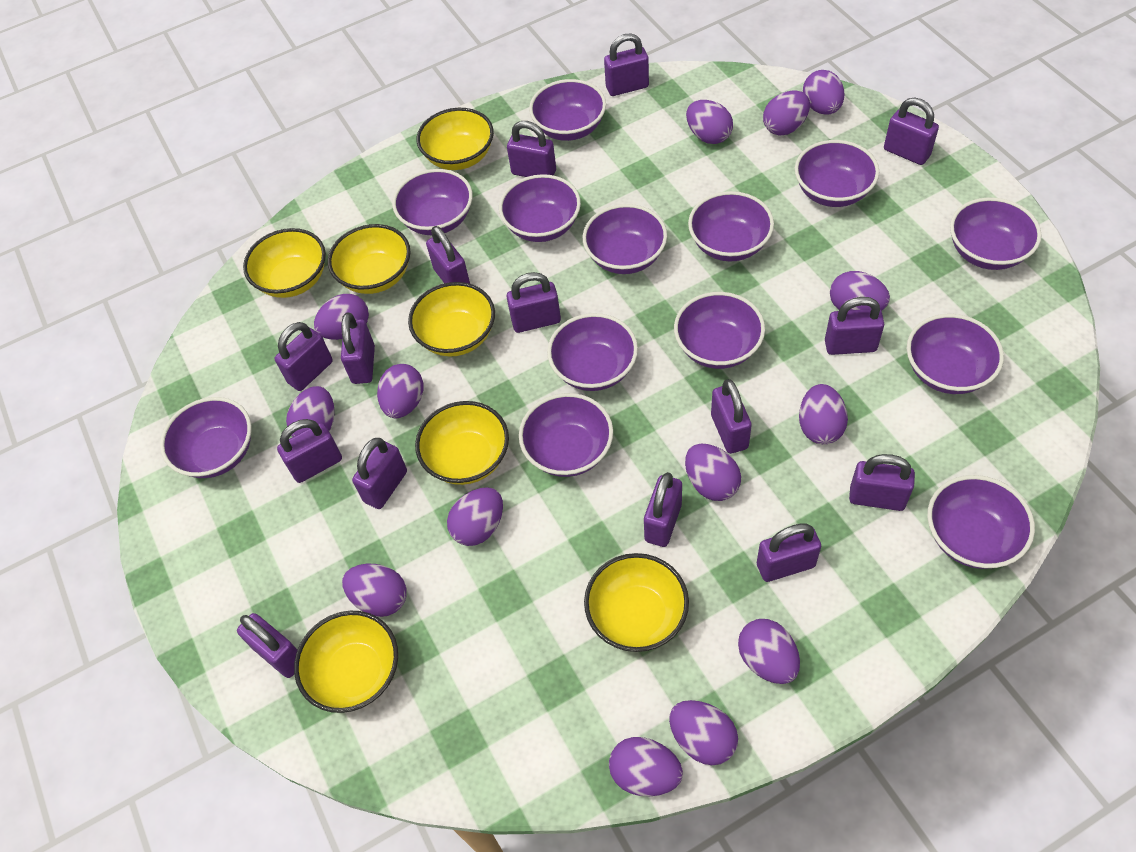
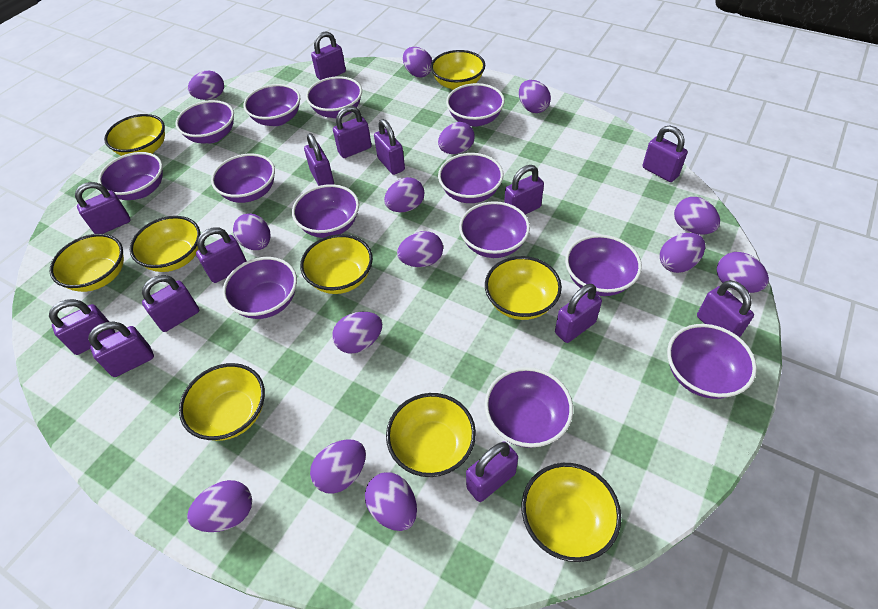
purple padlock: 15 -> 14
yellow bowl: 7 -> 9

